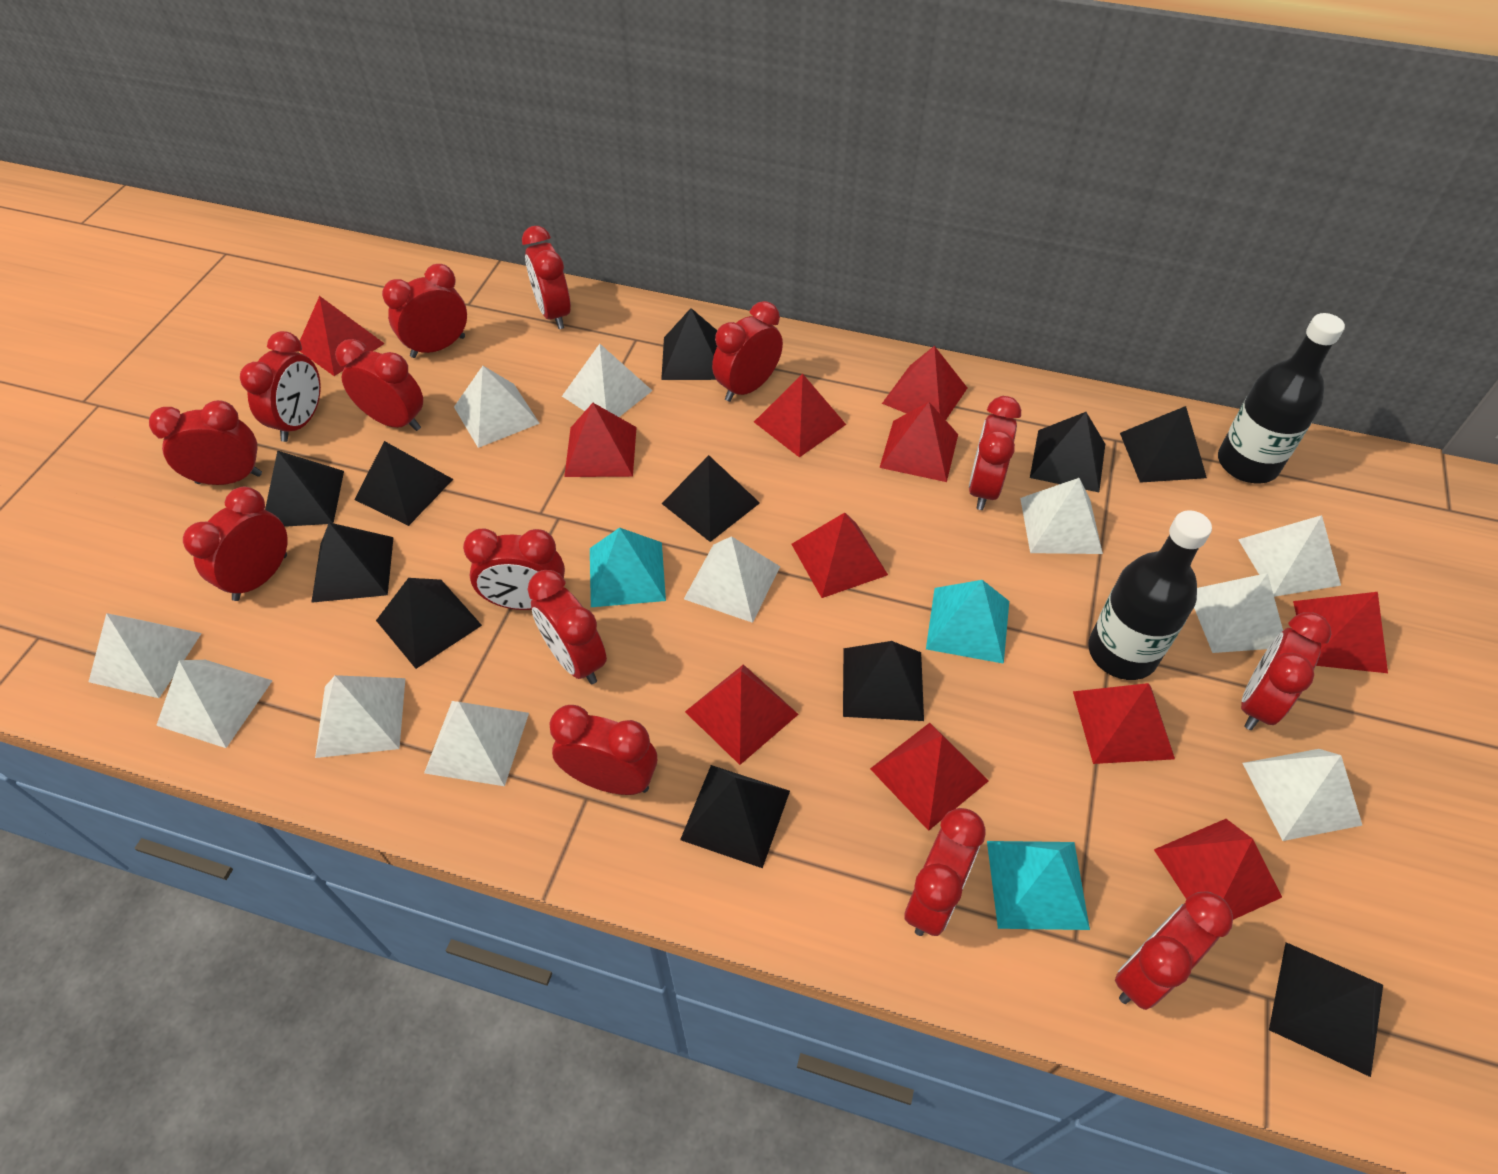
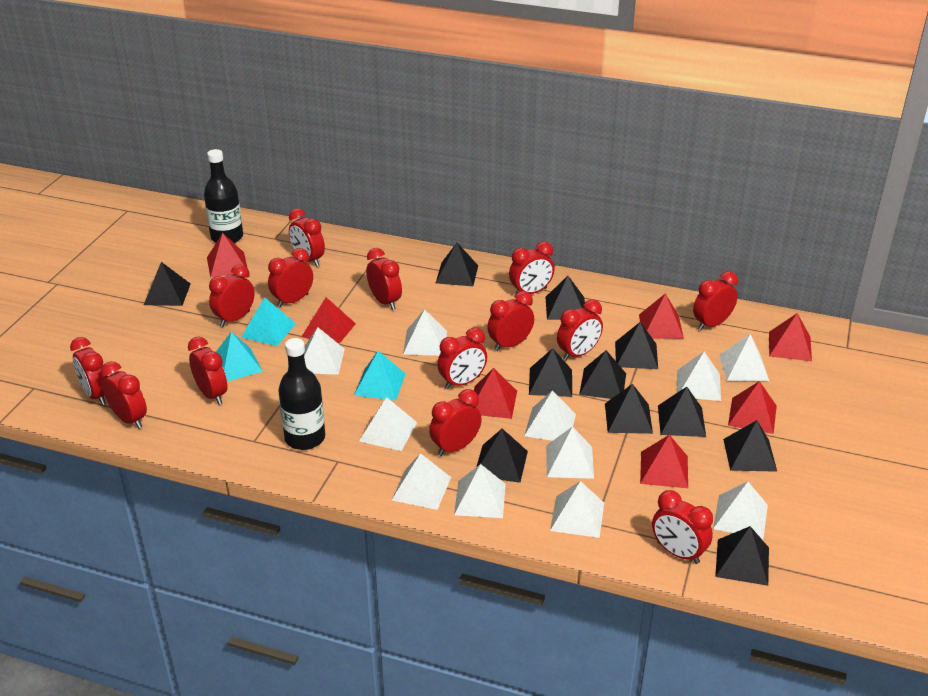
red pyramid: 11 -> 7

